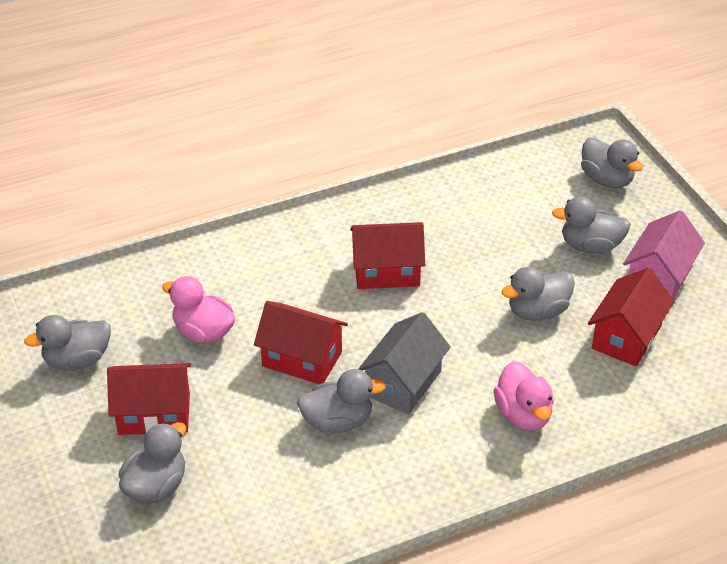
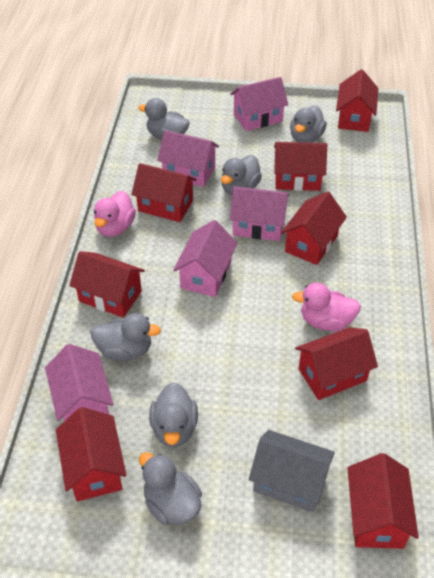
pink house: 1 -> 5
red house: 4 -> 8

